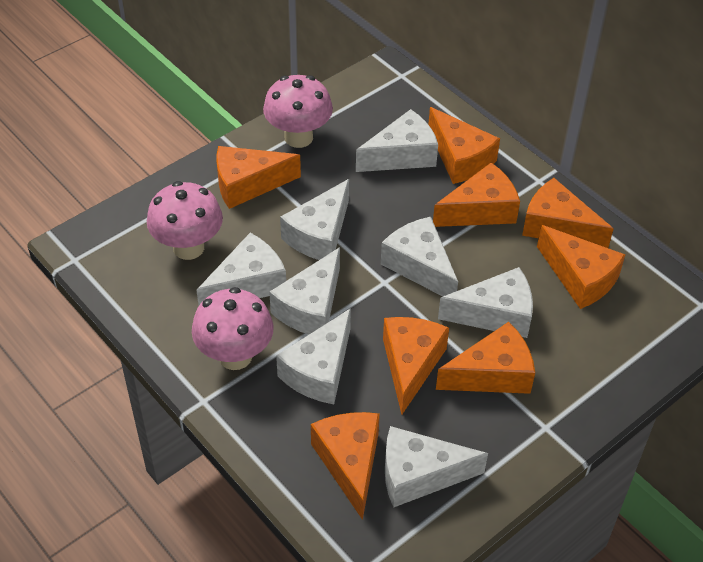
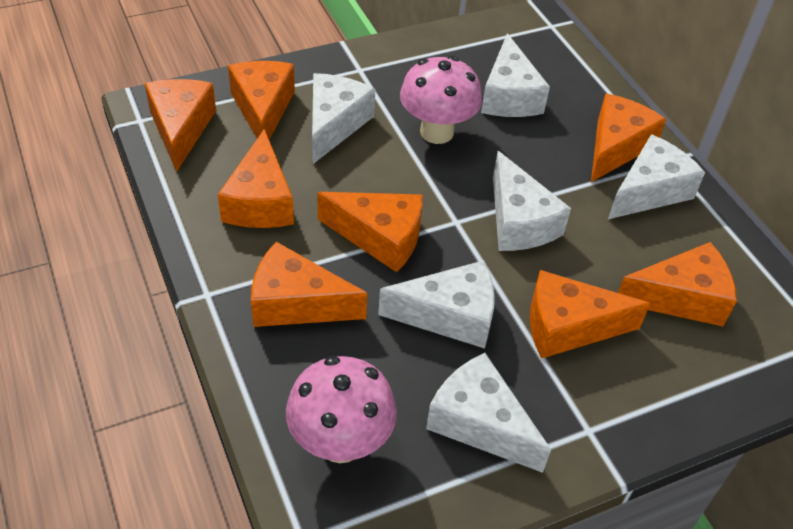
pink mushroom: 3 -> 2
white cheese: 8 -> 6

